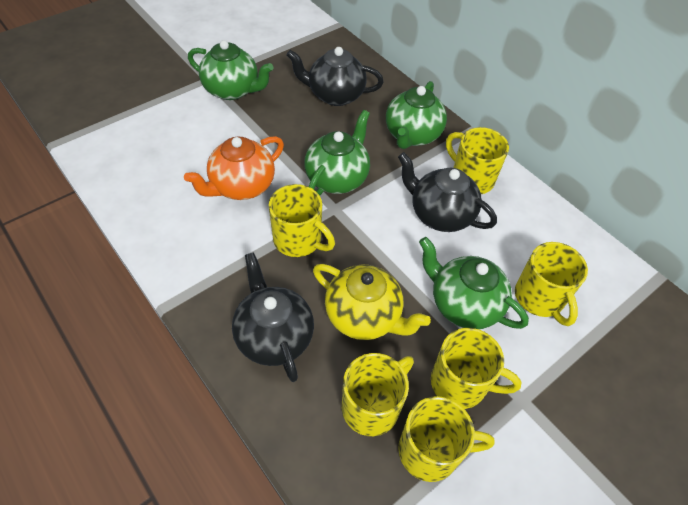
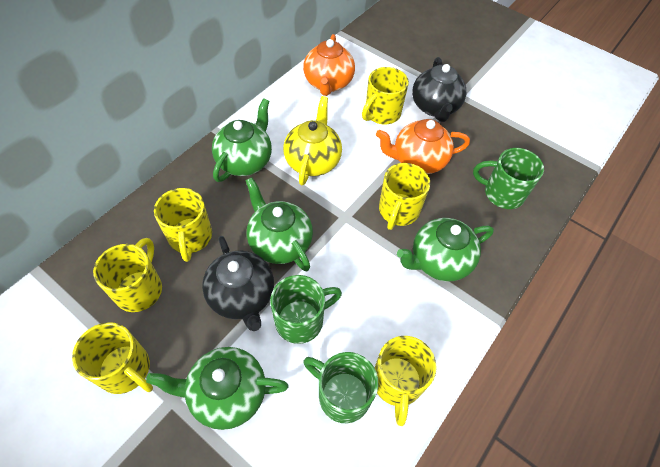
black teapot: 3 -> 2
green mug: 0 -> 3
orange teapot: 1 -> 2

